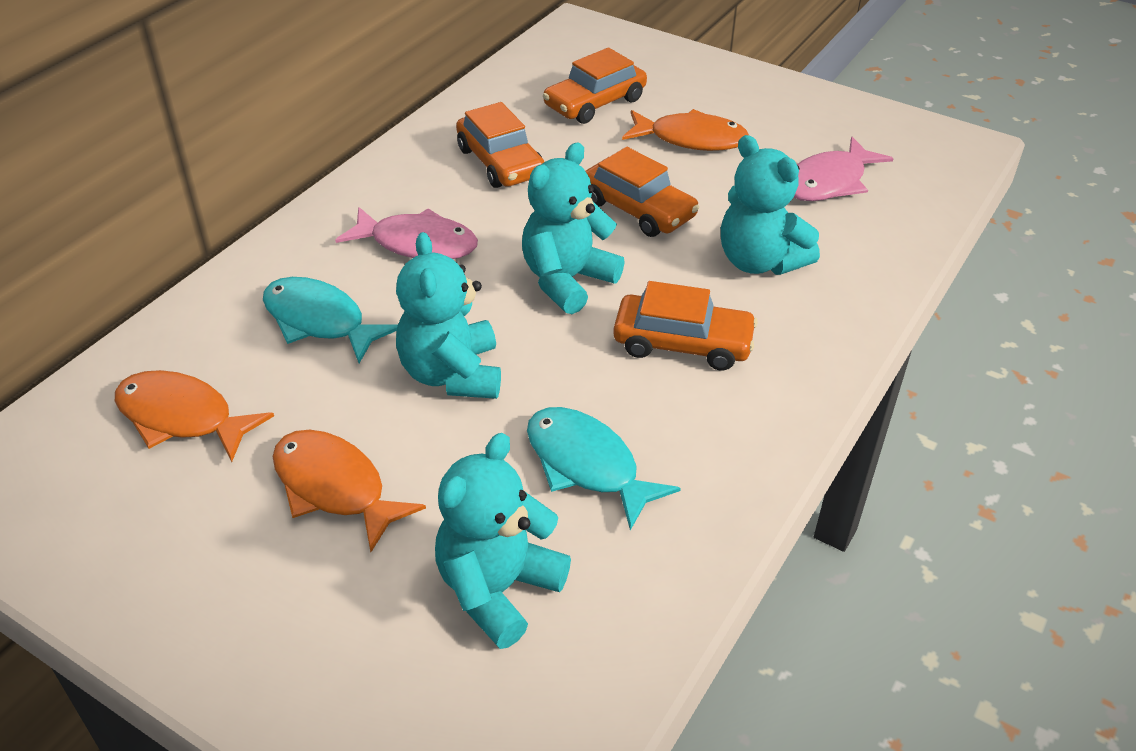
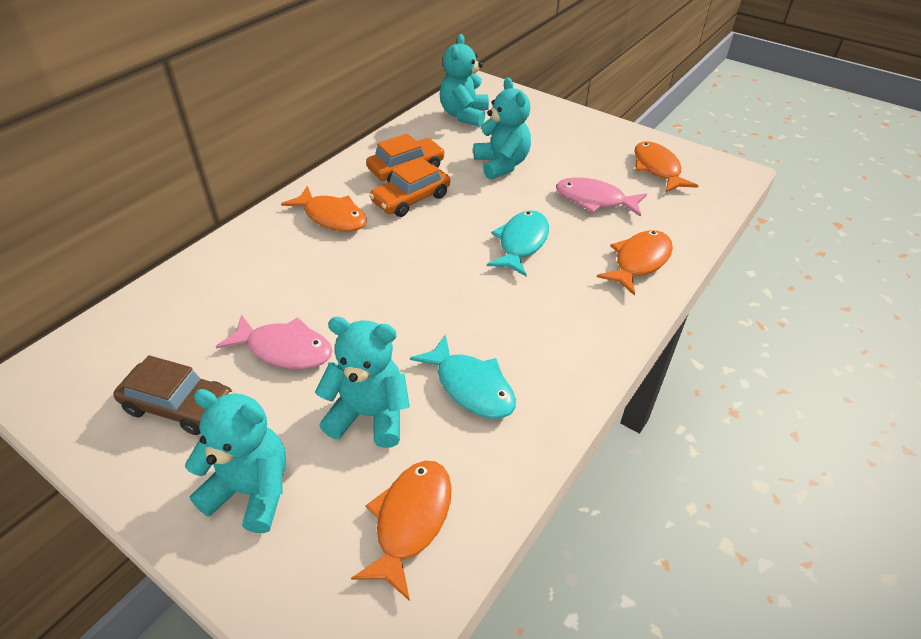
brown car: 0 -> 1
orange car: 4 -> 2
orange fish: 3 -> 4

